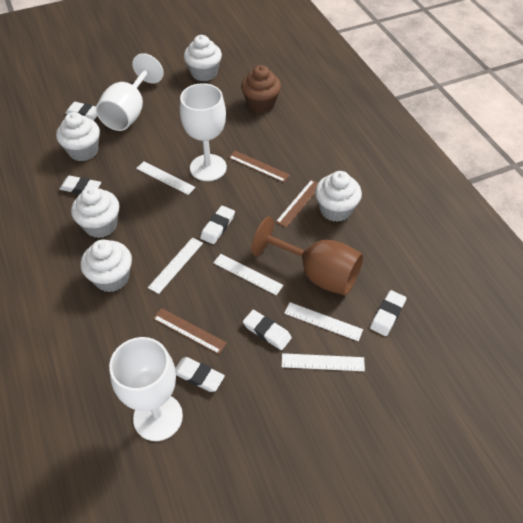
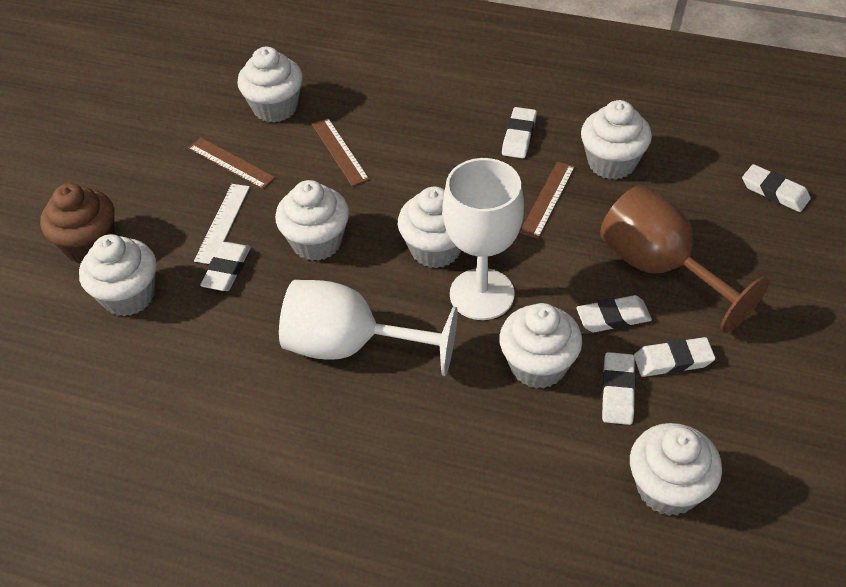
white cupcake: 5 -> 7
white goblet: 3 -> 2
white ruler: 5 -> 1

